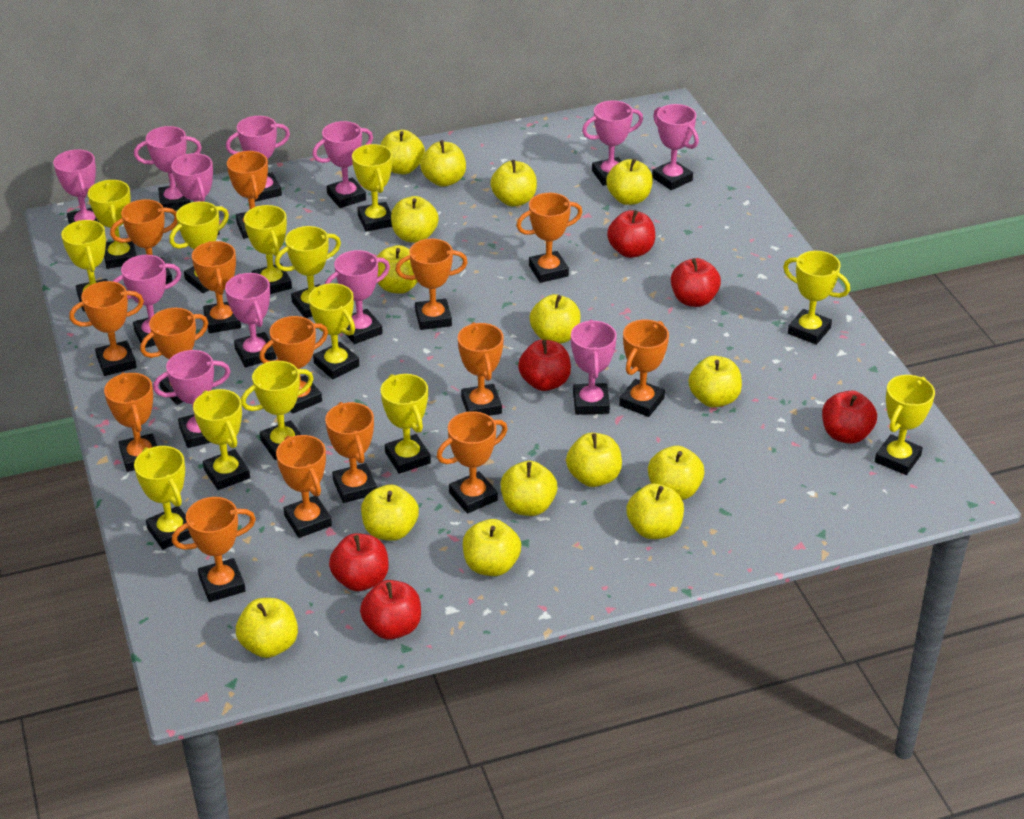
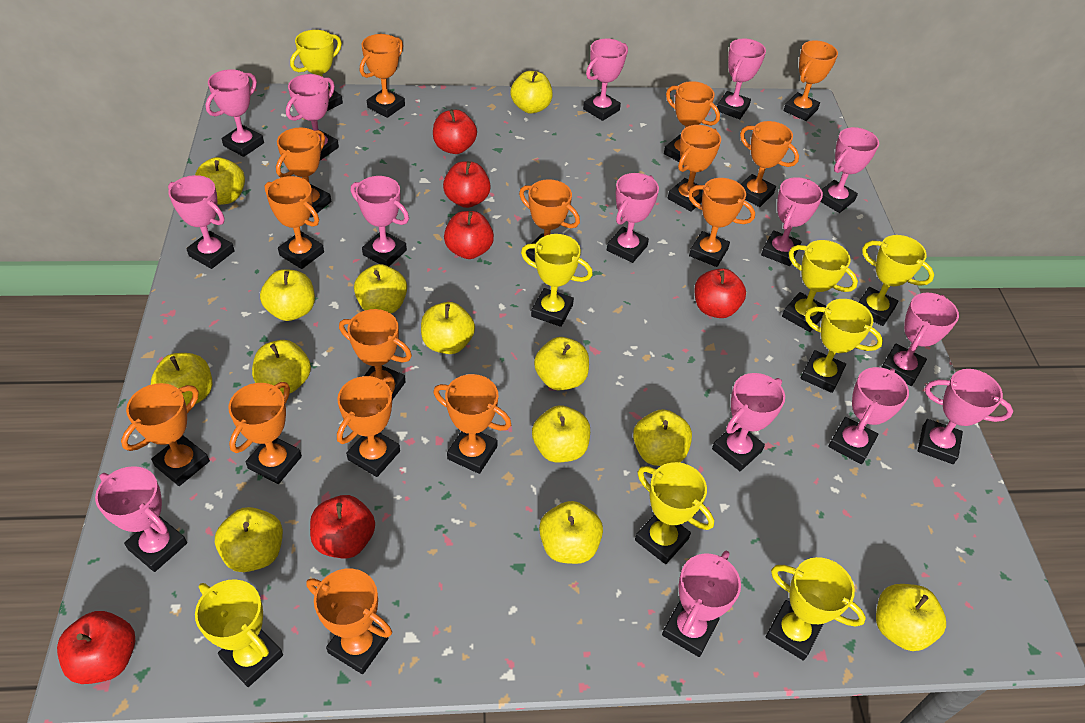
pink trophy: 12 -> 15
yellow apple: 15 -> 13
yellow trophy: 13 -> 8

